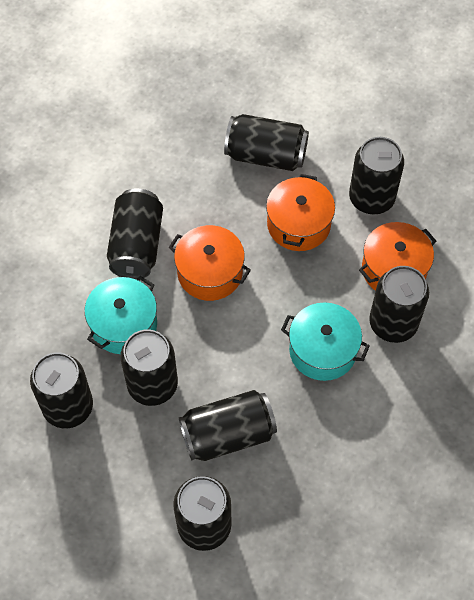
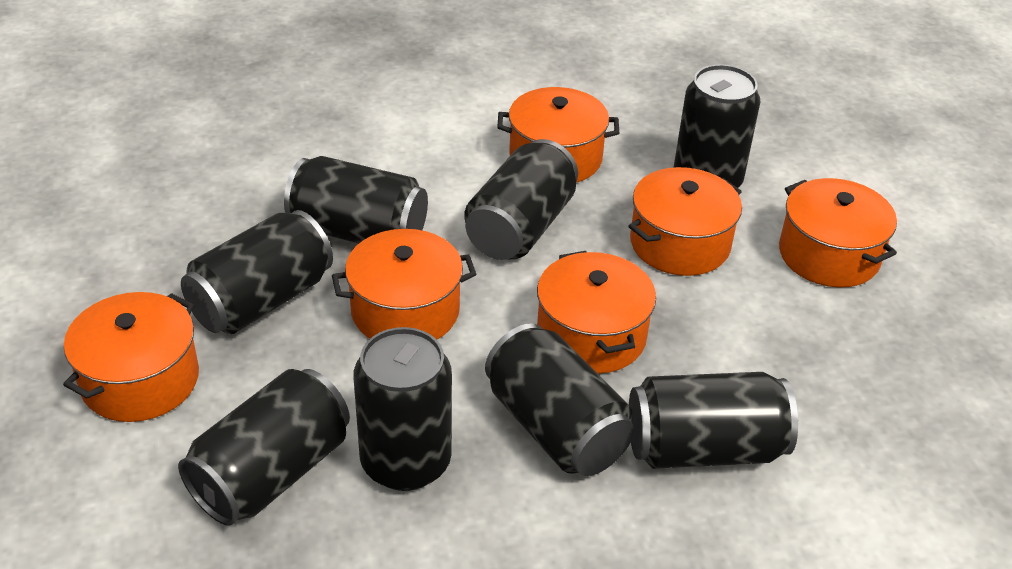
orange pot: 3 -> 6
turquoise pot: 2 -> 0

